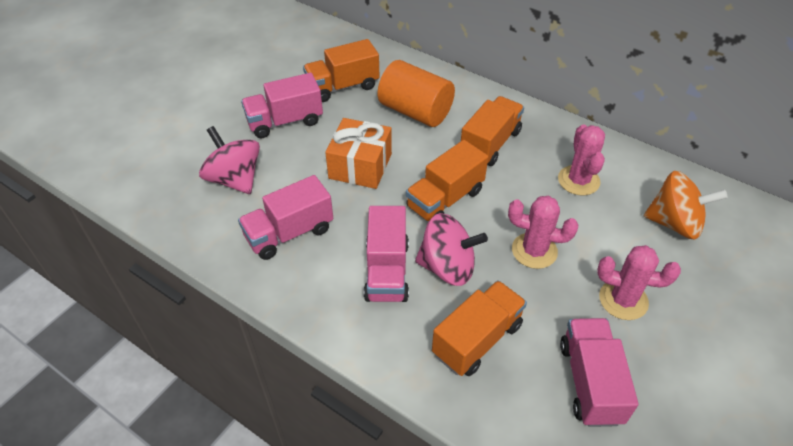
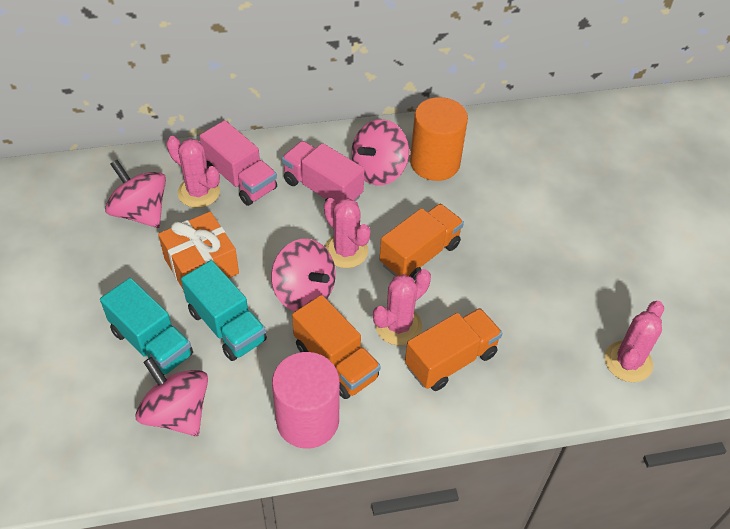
orange spinning top: 1 -> 0
orange truck: 4 -> 3
pink cactus: 3 -> 4
pink cylinder: 0 -> 1
pink spinning top: 2 -> 4
pink truck: 4 -> 2
turquoise truck: 0 -> 2

